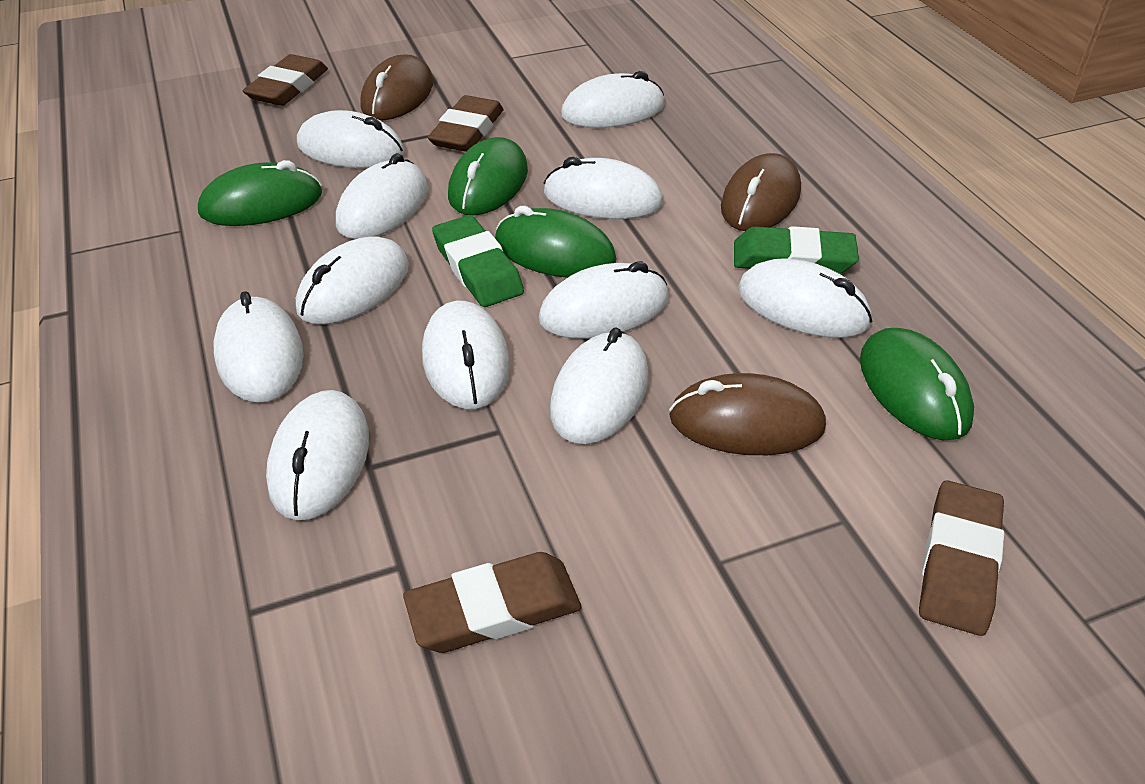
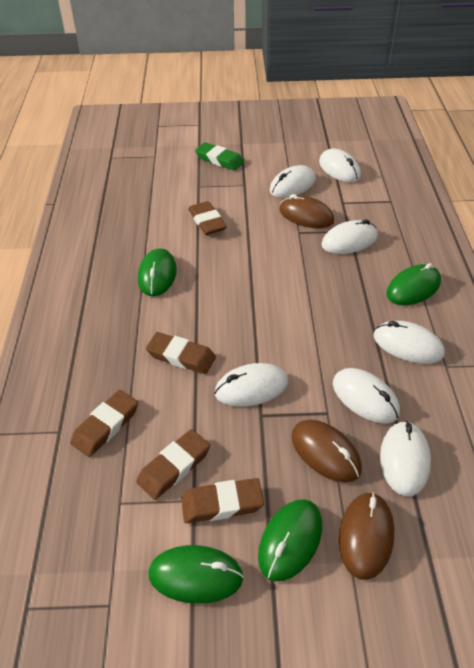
brown eraser: 4 -> 5
green eraser: 2 -> 1
white mouse: 11 -> 7

